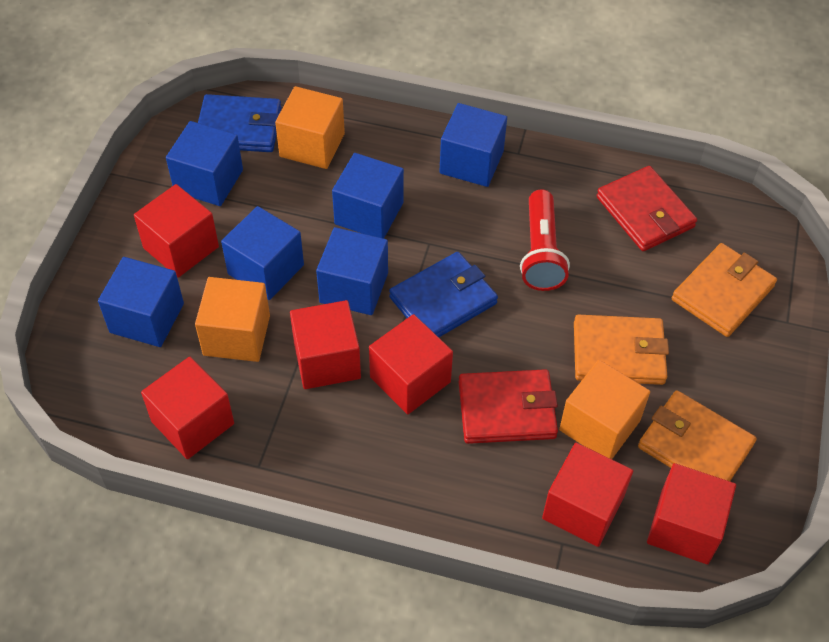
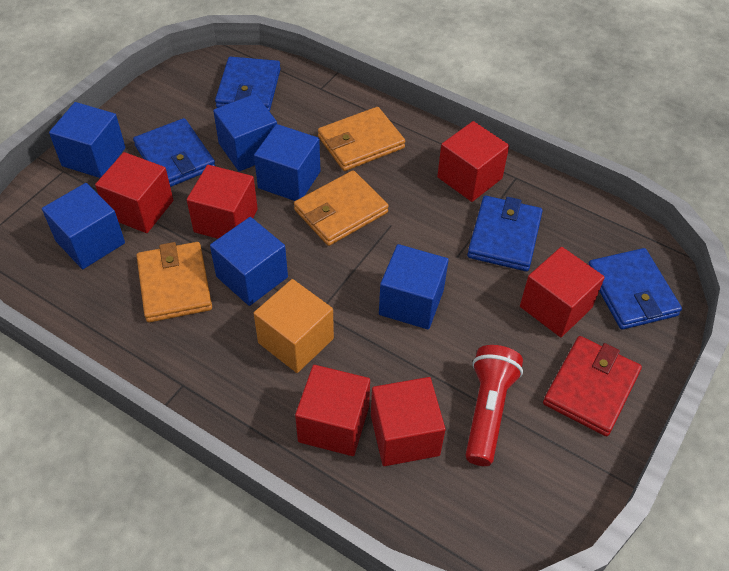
blue wallet: 2 -> 4
orange cube: 3 -> 1
red wallet: 2 -> 1

